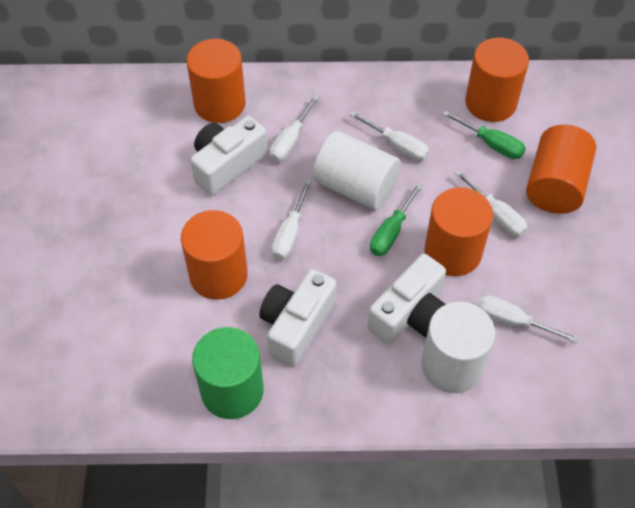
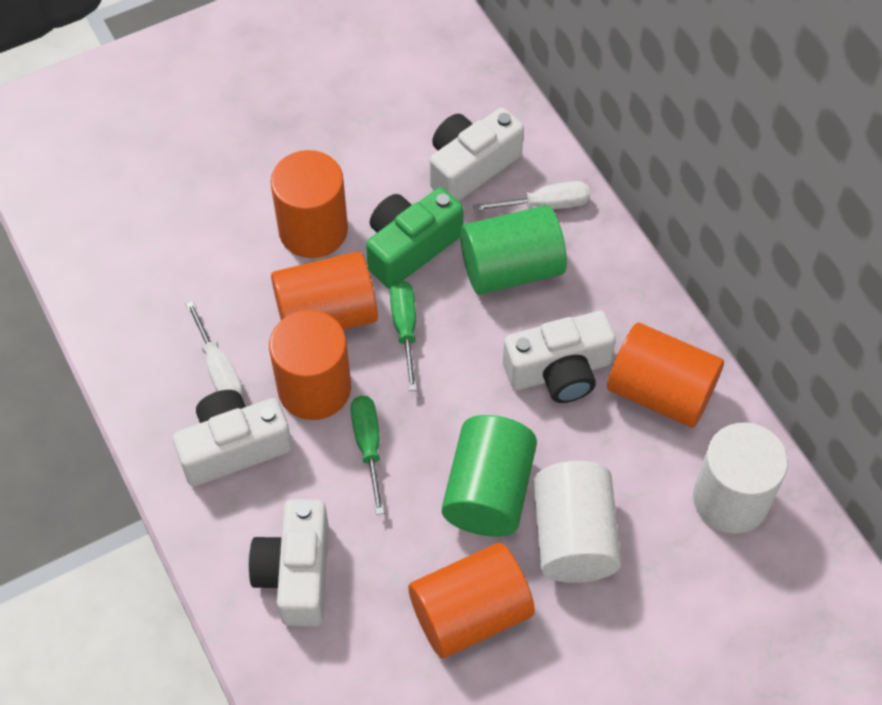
green camera: 0 -> 1
green cylinder: 1 -> 2
white camera: 3 -> 4
white screwdriver: 5 -> 2

